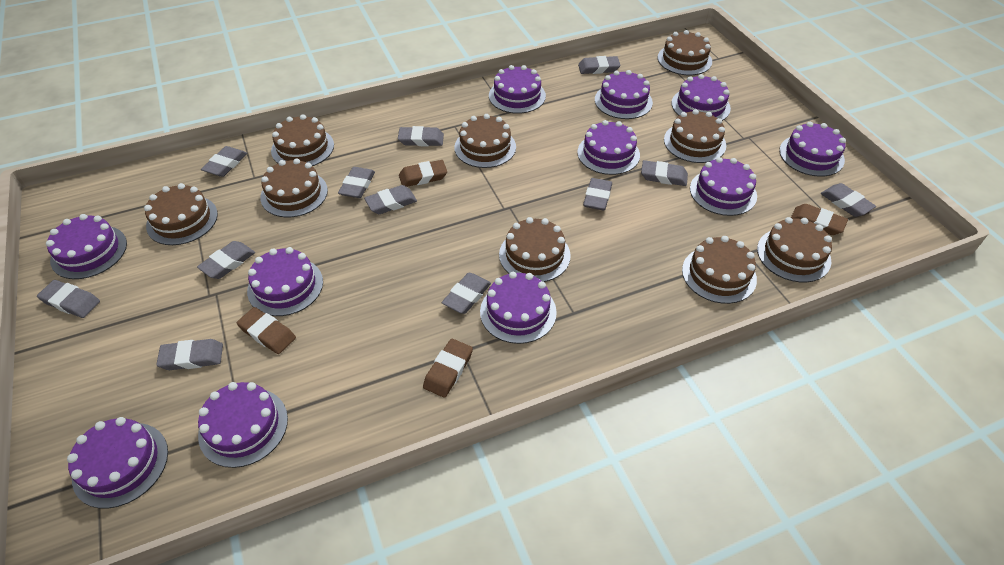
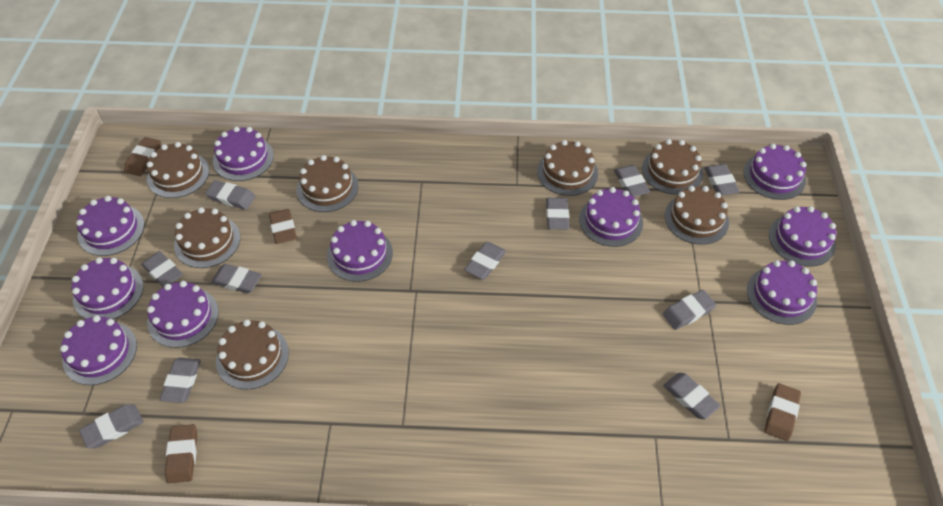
brown cake: 9 -> 7
grey eraser: 12 -> 11
purple cake: 11 -> 10

